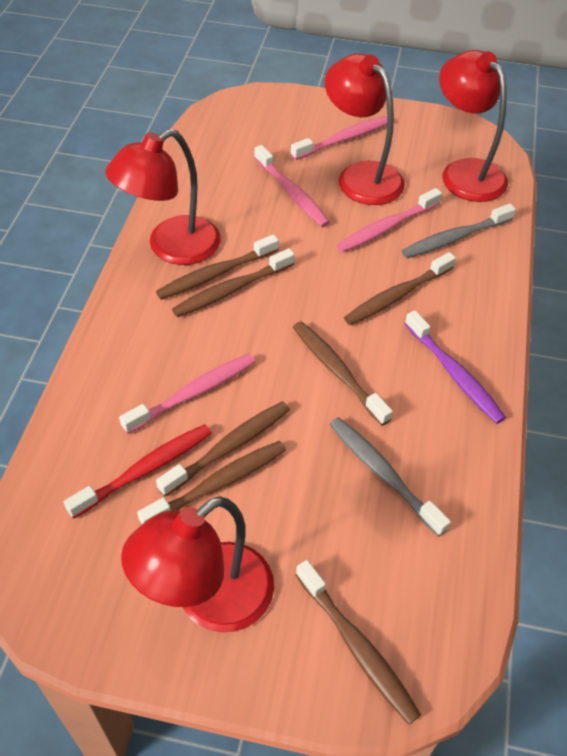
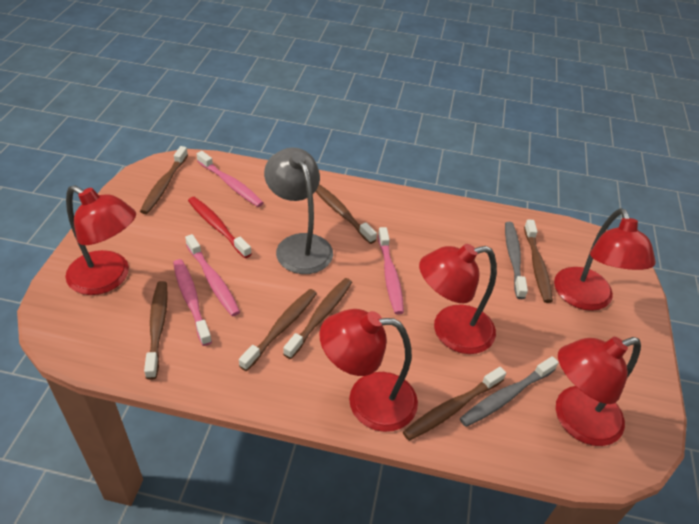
grey lamp: 0 -> 1
purple toothbrush: 1 -> 0
red lamp: 4 -> 5

